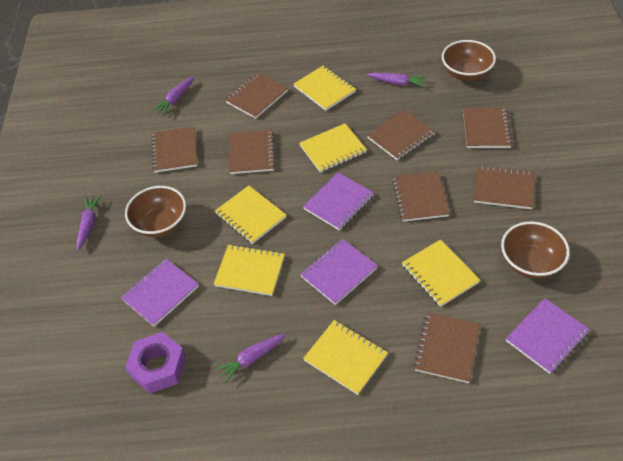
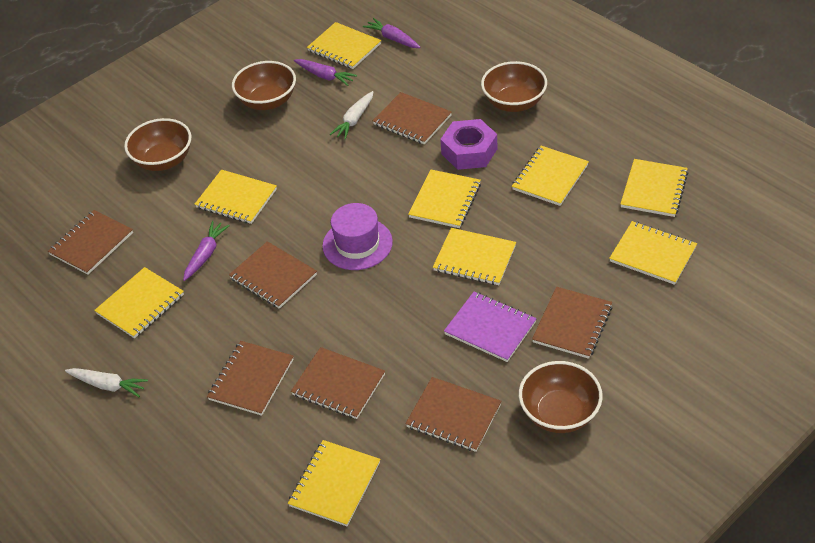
brown bowl: 3 -> 4
brown notebook: 8 -> 7
purple carrot: 4 -> 3
purple hat: 0 -> 1
purple notebook: 4 -> 1
white carrot: 0 -> 2
yellow notebook: 6 -> 9

